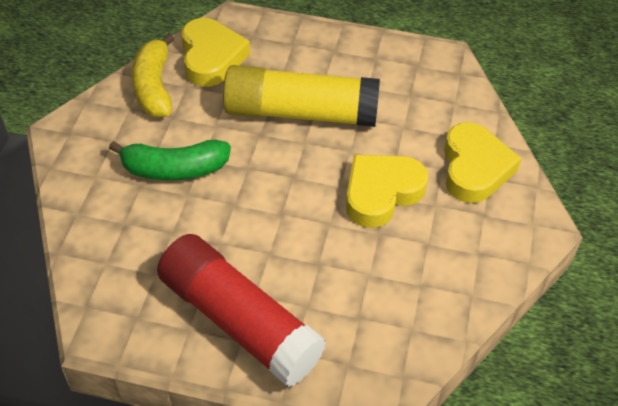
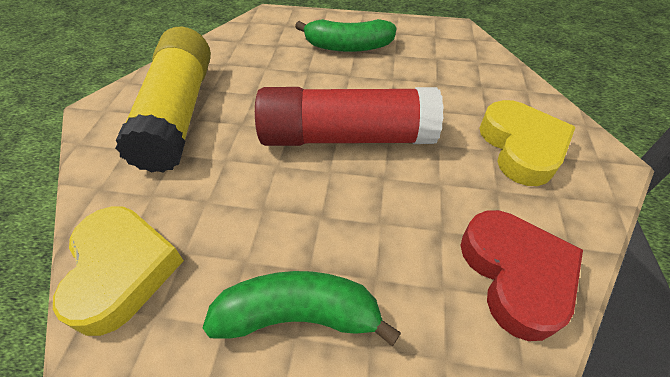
green banana: 1 -> 2
red heart: 0 -> 1
yellow banana: 1 -> 0
yellow heart: 3 -> 2

